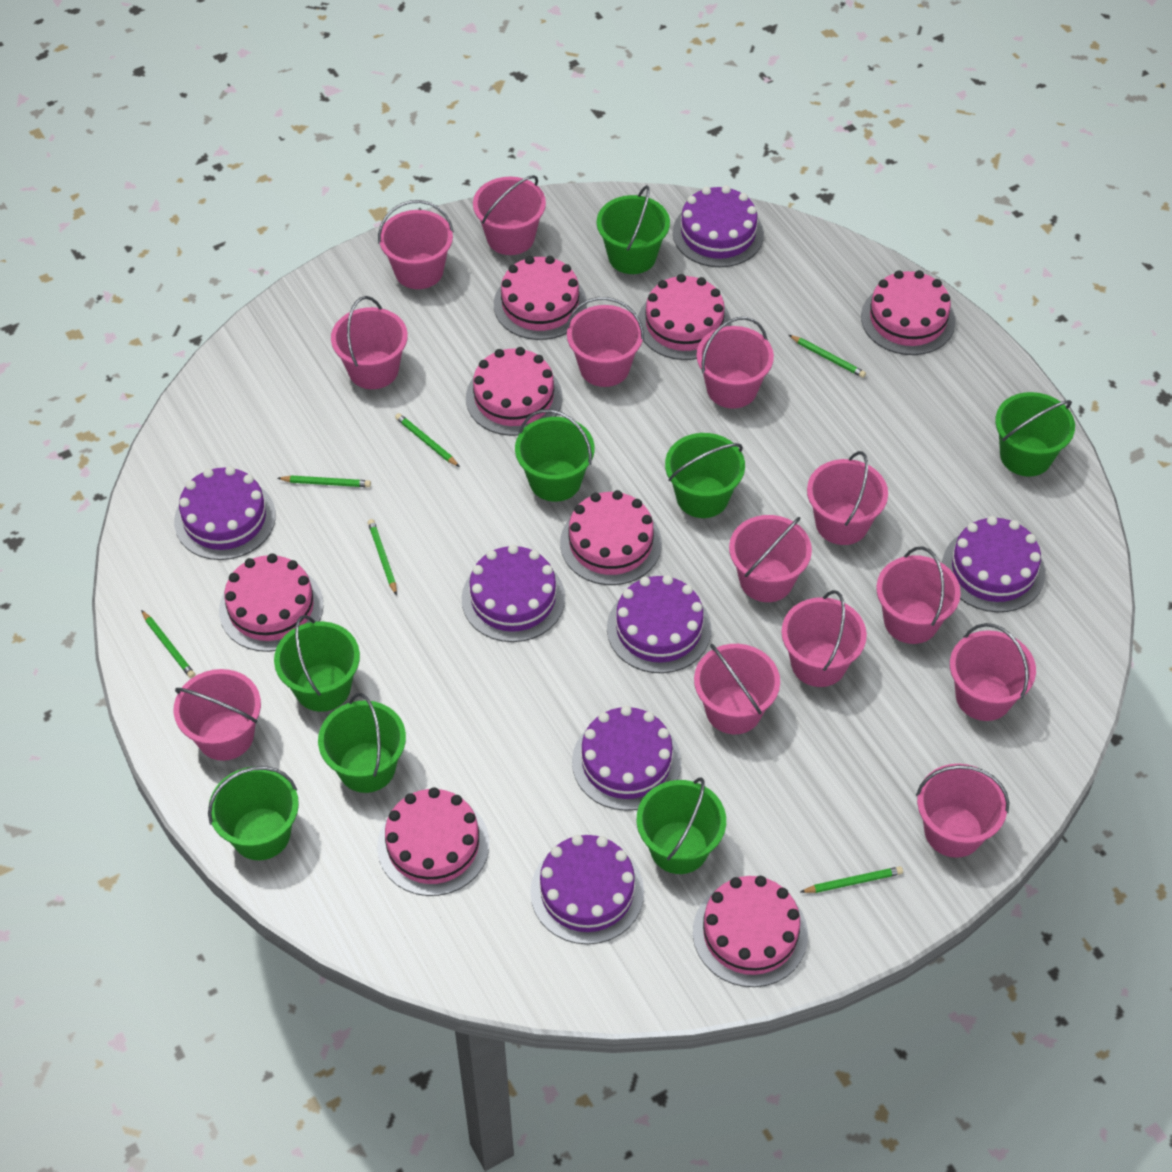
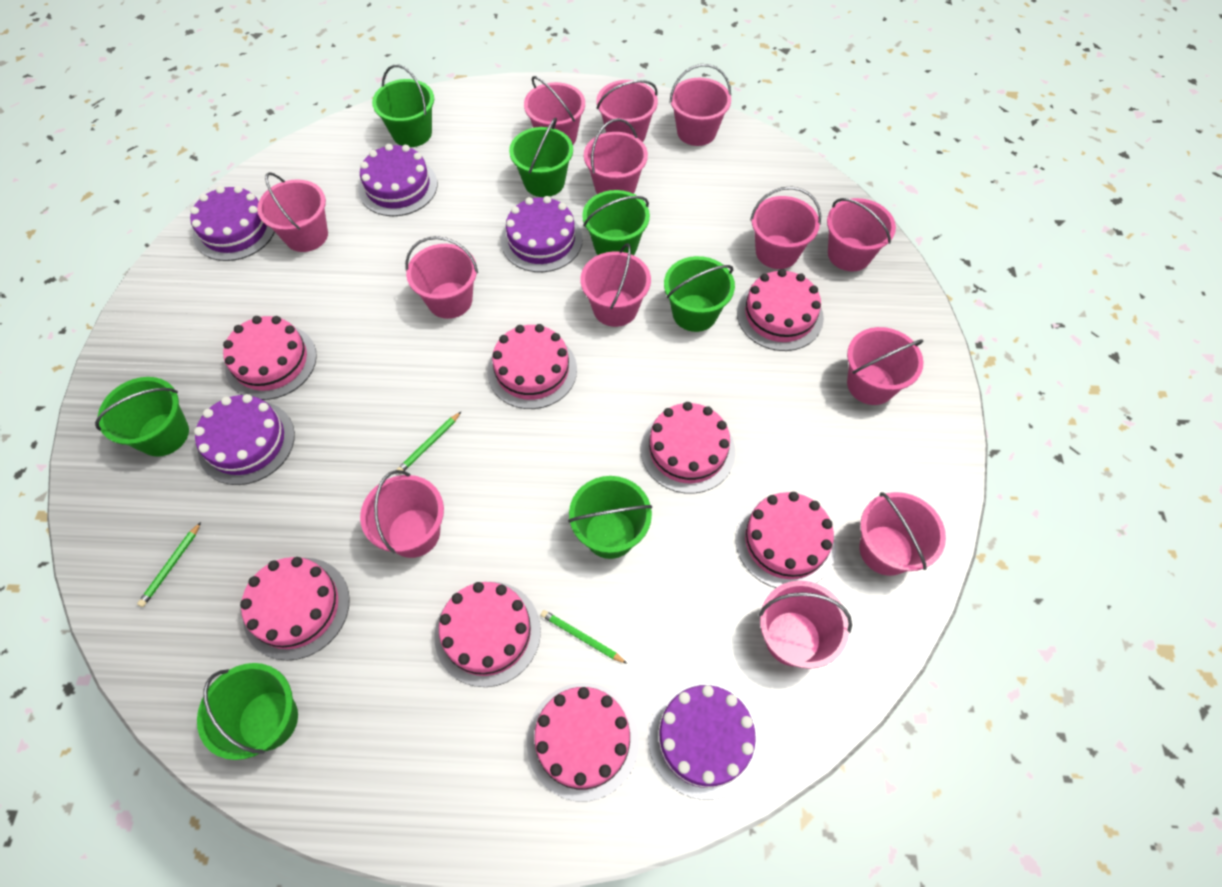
green bucket: 8 -> 7
green pencil: 6 -> 3
purple cake: 7 -> 5

